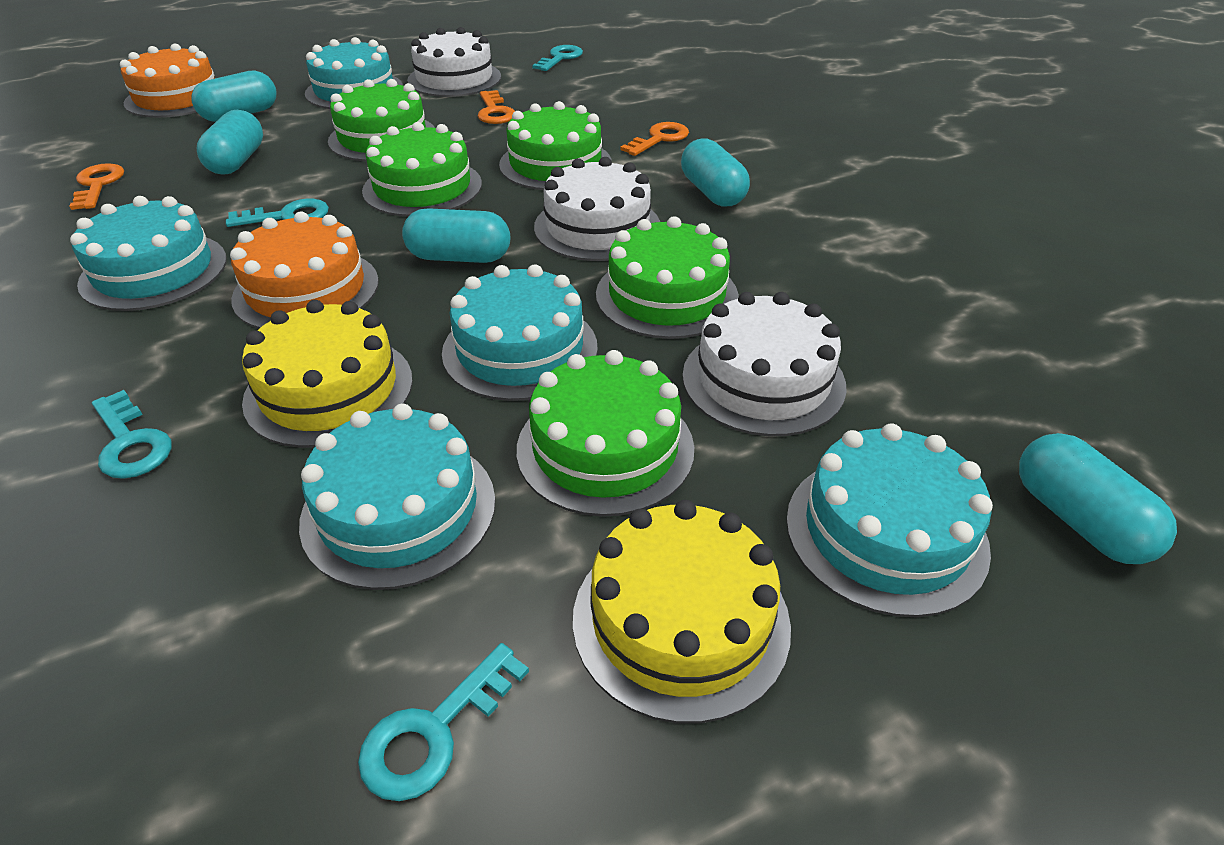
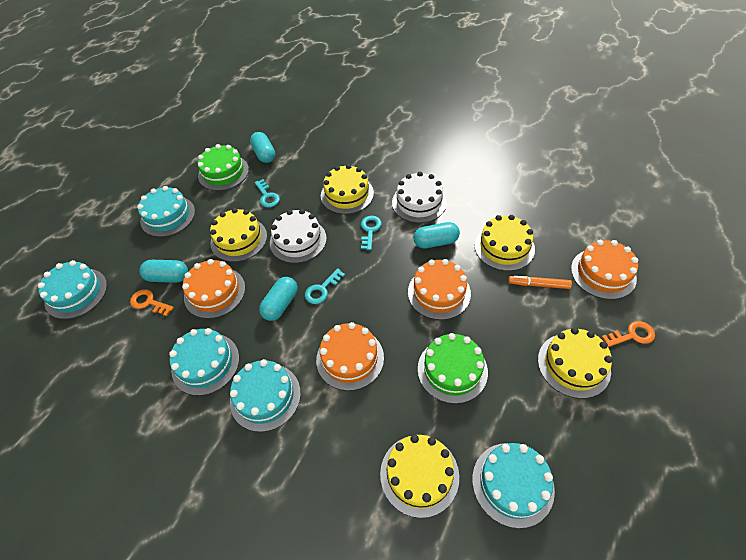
green cake: 5 -> 2
orange cake: 2 -> 4
orange key: 3 -> 2
orange marker: 0 -> 1
turquoise capsule: 5 -> 4
turquoise key: 4 -> 3
white cake: 3 -> 2
yellow cake: 2 -> 5

